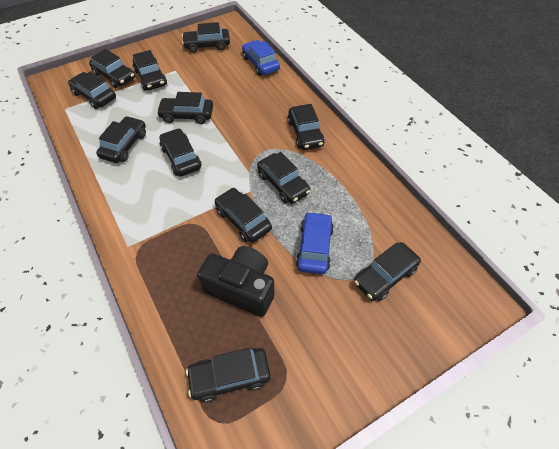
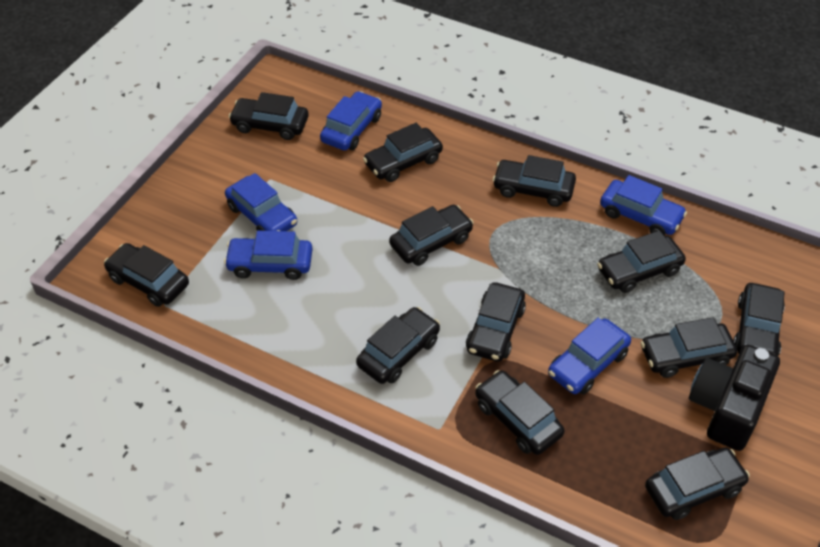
blue car: 2 -> 5

